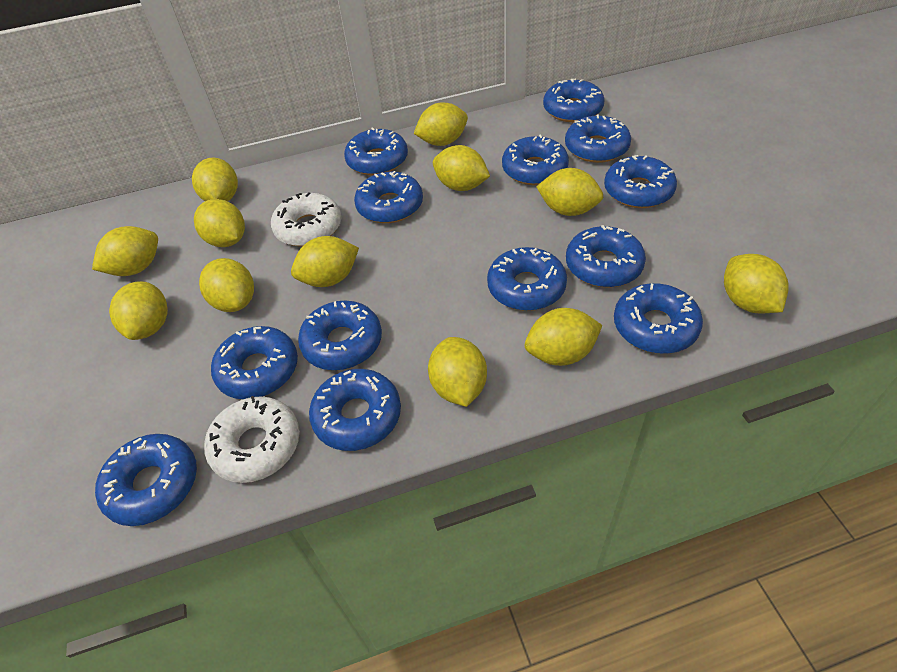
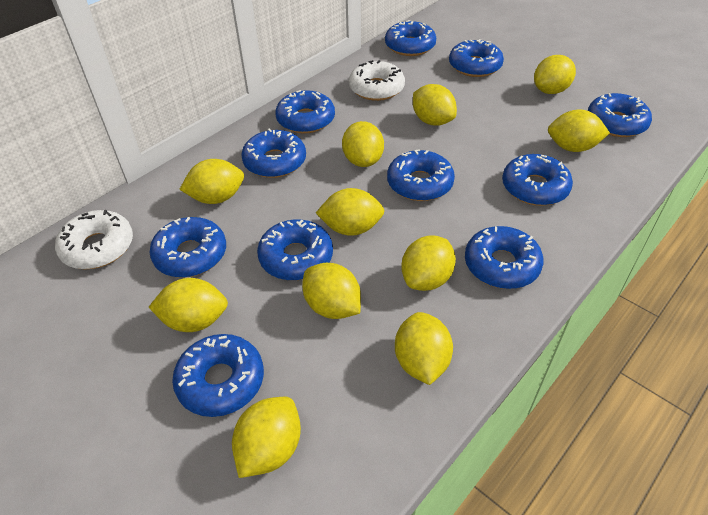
blue donut: 13 -> 11
yellow lemon: 12 -> 11

